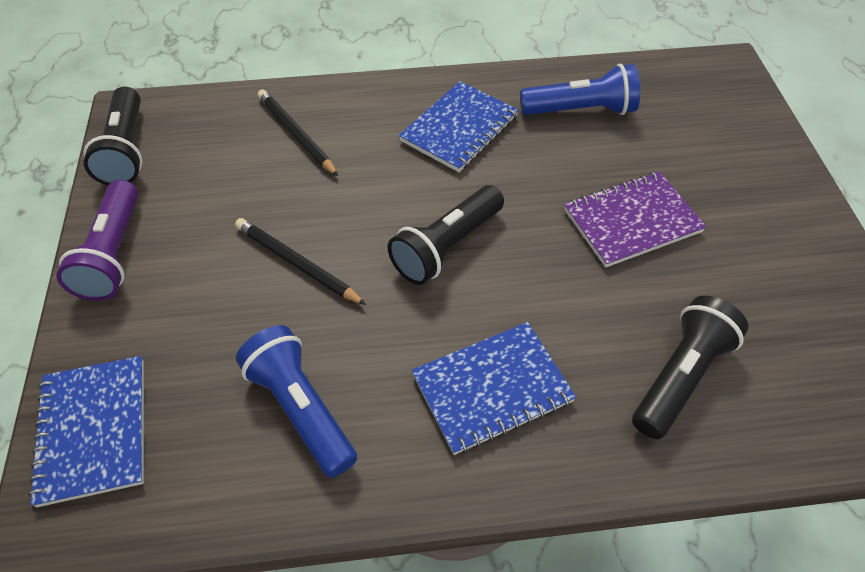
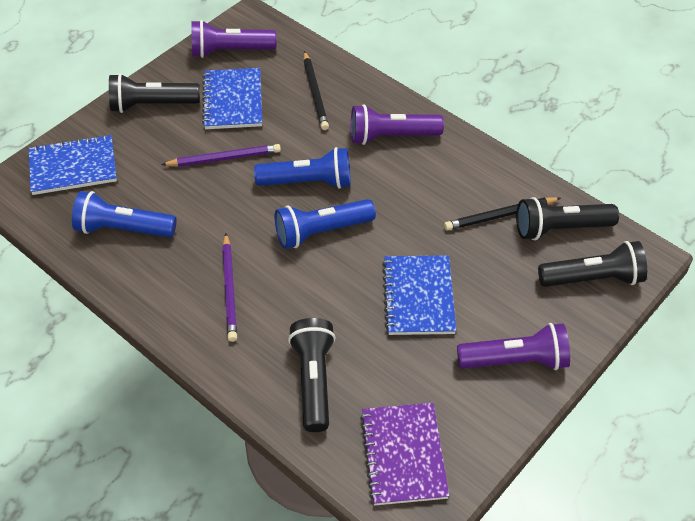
black flashlight: 3 -> 4
blue flashlight: 2 -> 3
purple flashlight: 1 -> 3
purple pencil: 0 -> 2

